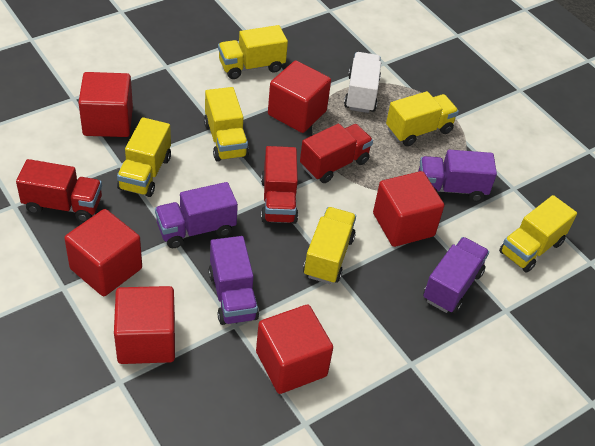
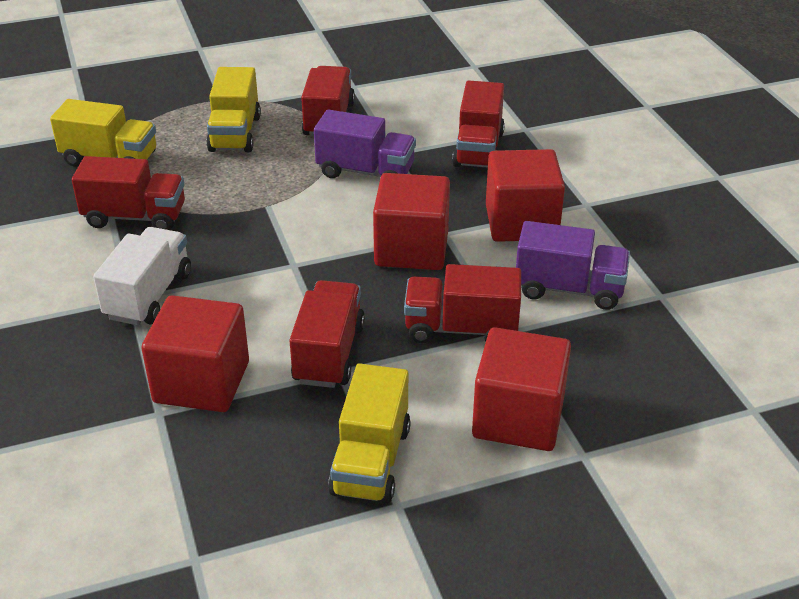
purple truck: 4 -> 2
red cube: 6 -> 4
red truck: 3 -> 5
yellow truck: 6 -> 3

